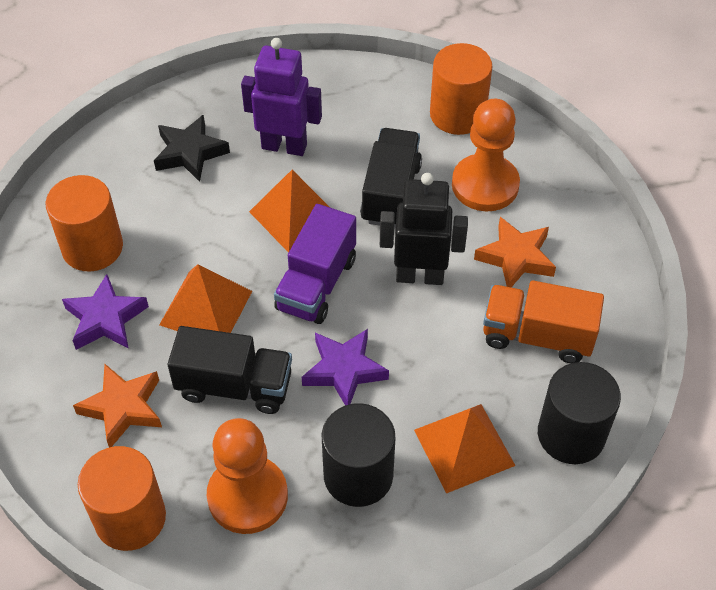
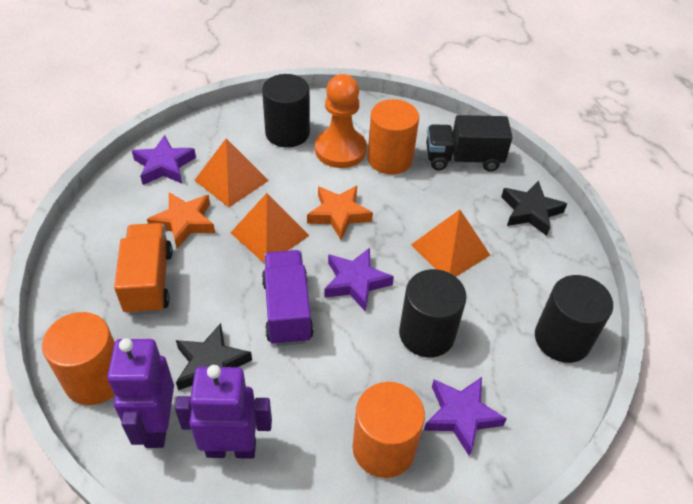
black cylinder: 2 -> 3
black robot: 1 -> 0
black star: 1 -> 2
black truck: 2 -> 1
orange pawn: 2 -> 1
purple robot: 1 -> 2
purple star: 2 -> 3

